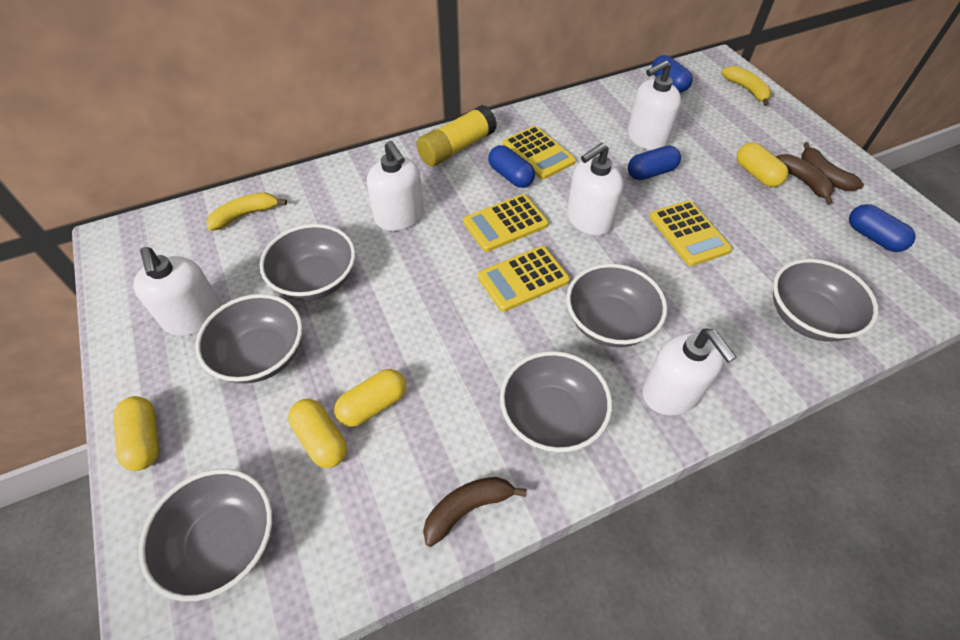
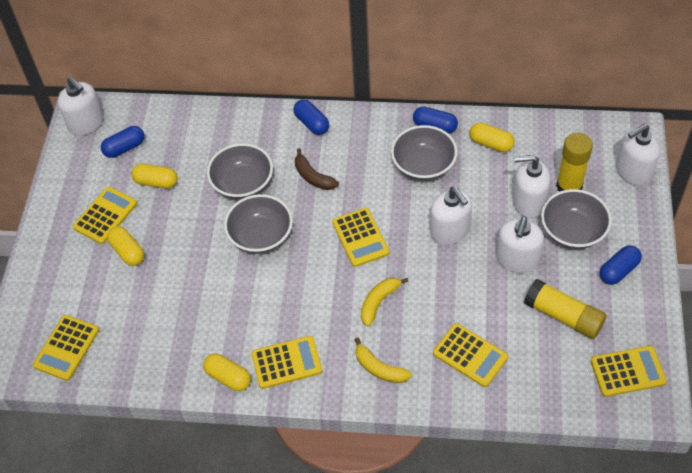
brown banana: 3 -> 1
grey bowl: 6 -> 4
yellow calculator: 4 -> 6
yellow glue stick: 1 -> 2

